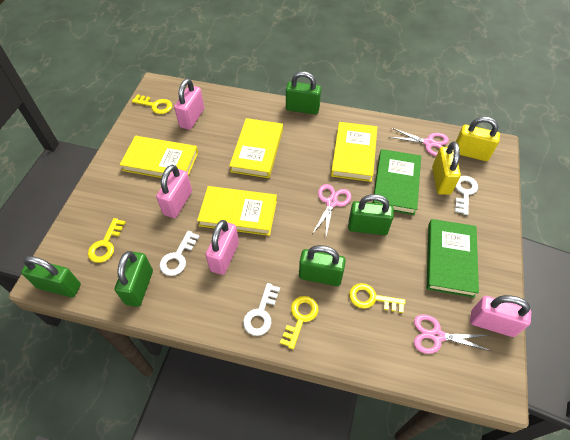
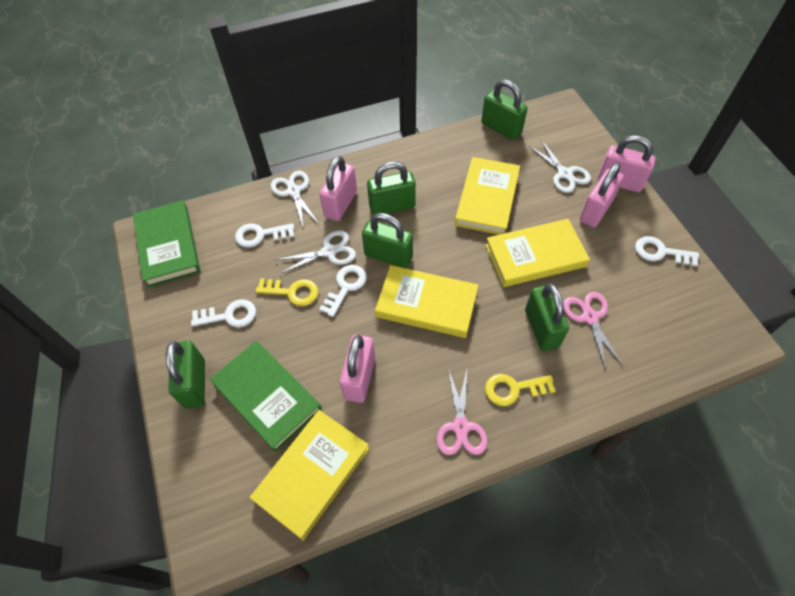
pink scissors: 3 -> 2
white key: 3 -> 4
white scissors: 0 -> 3
yellow key: 4 -> 2
yellow padlock: 2 -> 0

